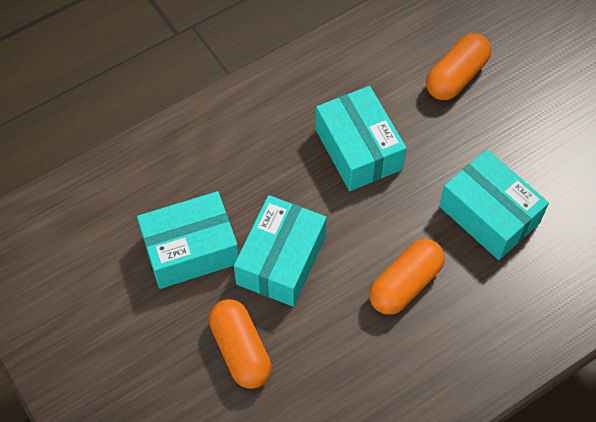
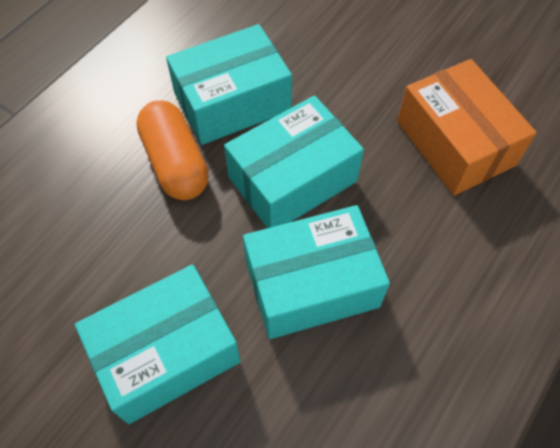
orange box: 0 -> 1
orange capsule: 3 -> 1

